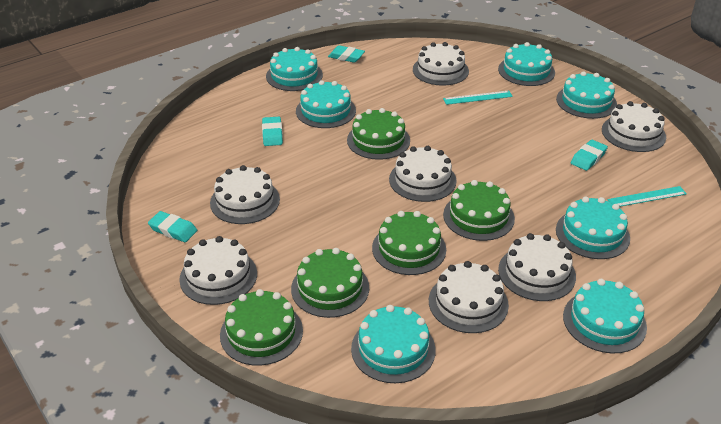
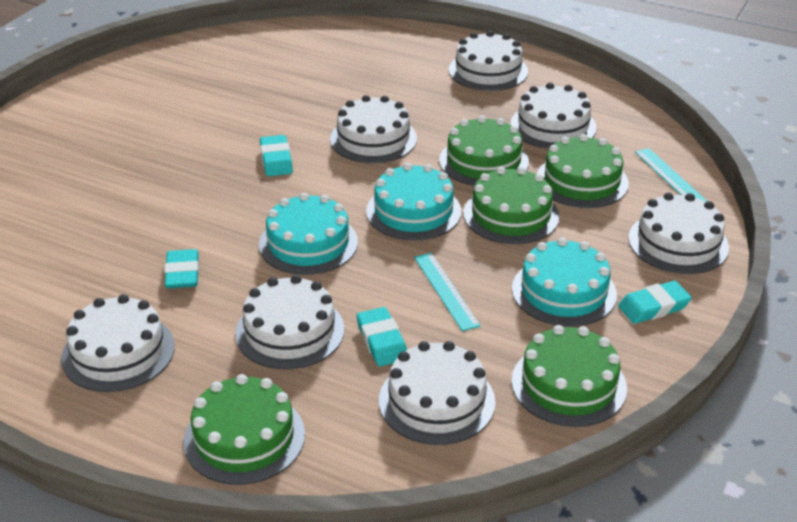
turquoise cake: 7 -> 3

